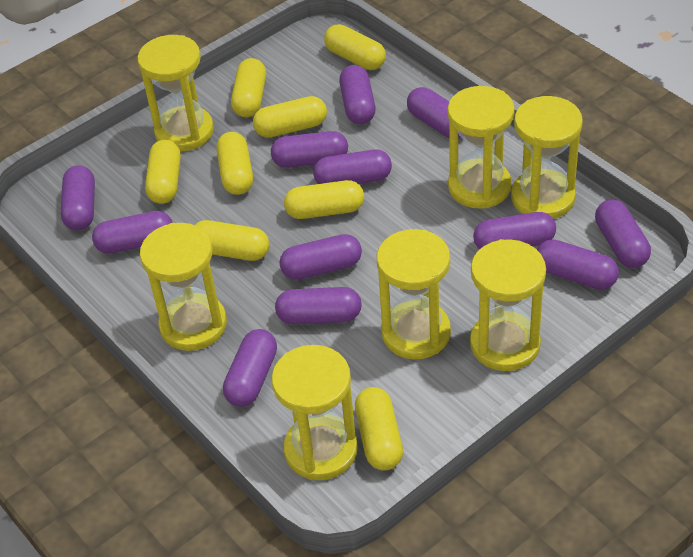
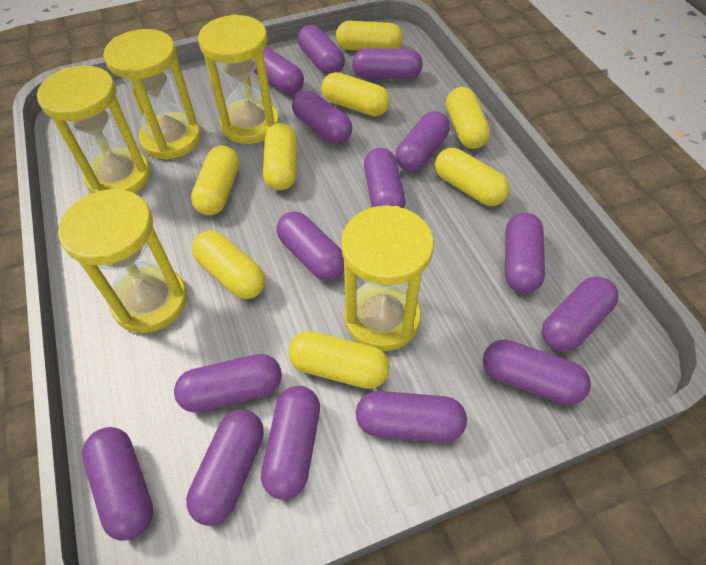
purple capsule: 12 -> 15
yellow hourglass: 7 -> 5

